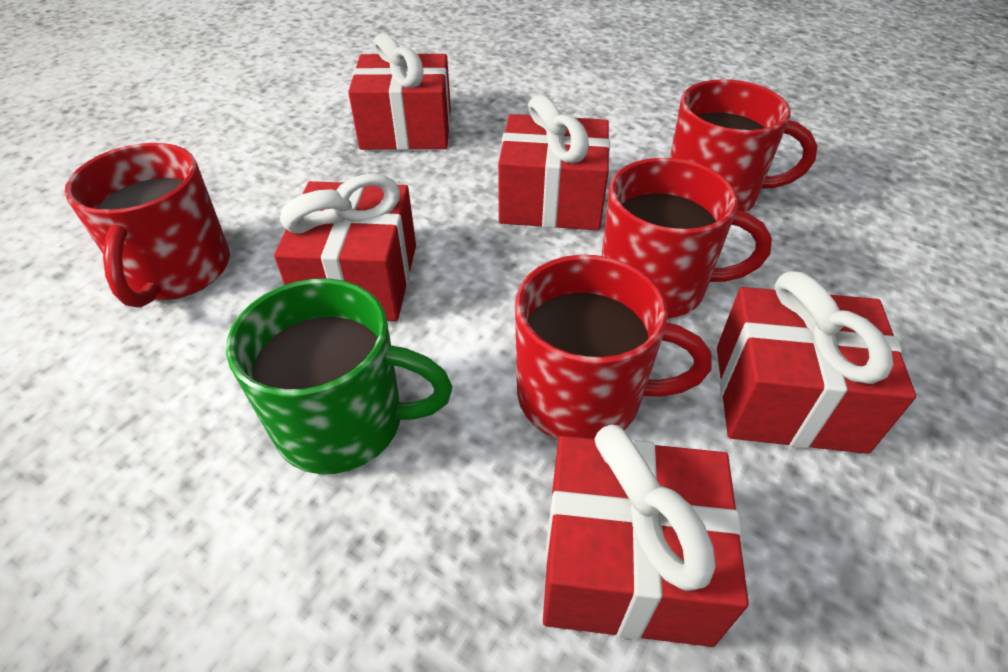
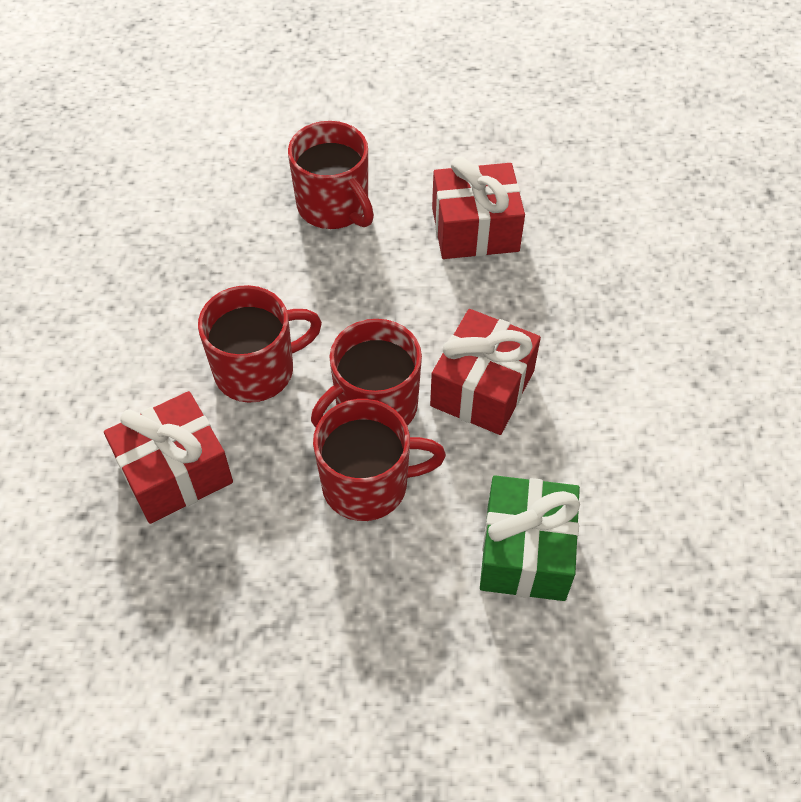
green gift: 0 -> 1
green mug: 1 -> 0
red gift: 5 -> 3

